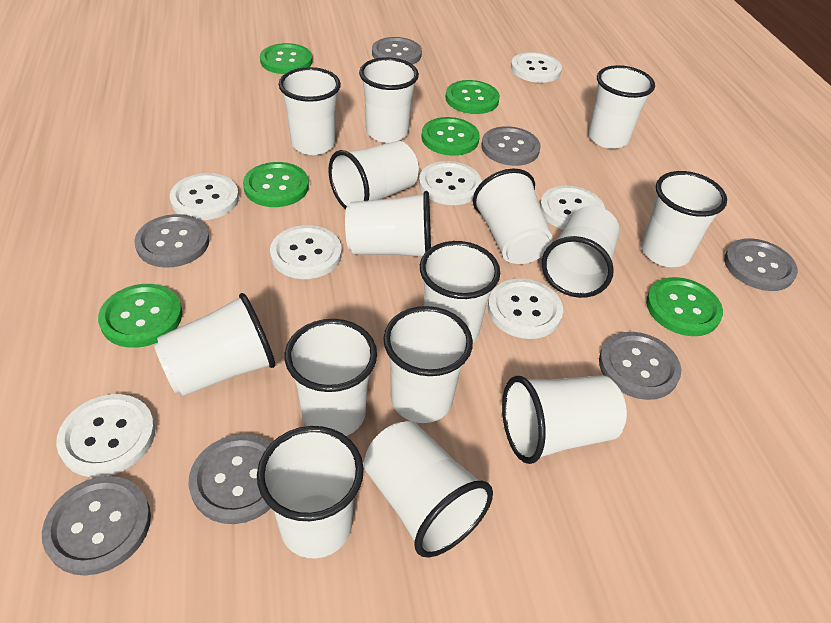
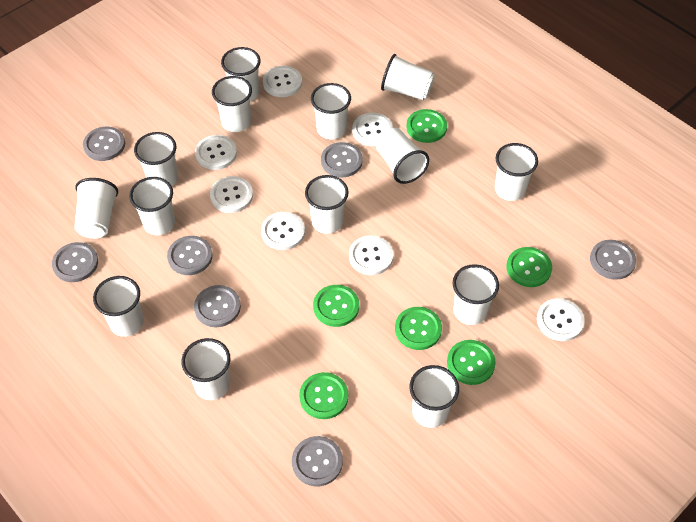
white cup: 15 -> 14

